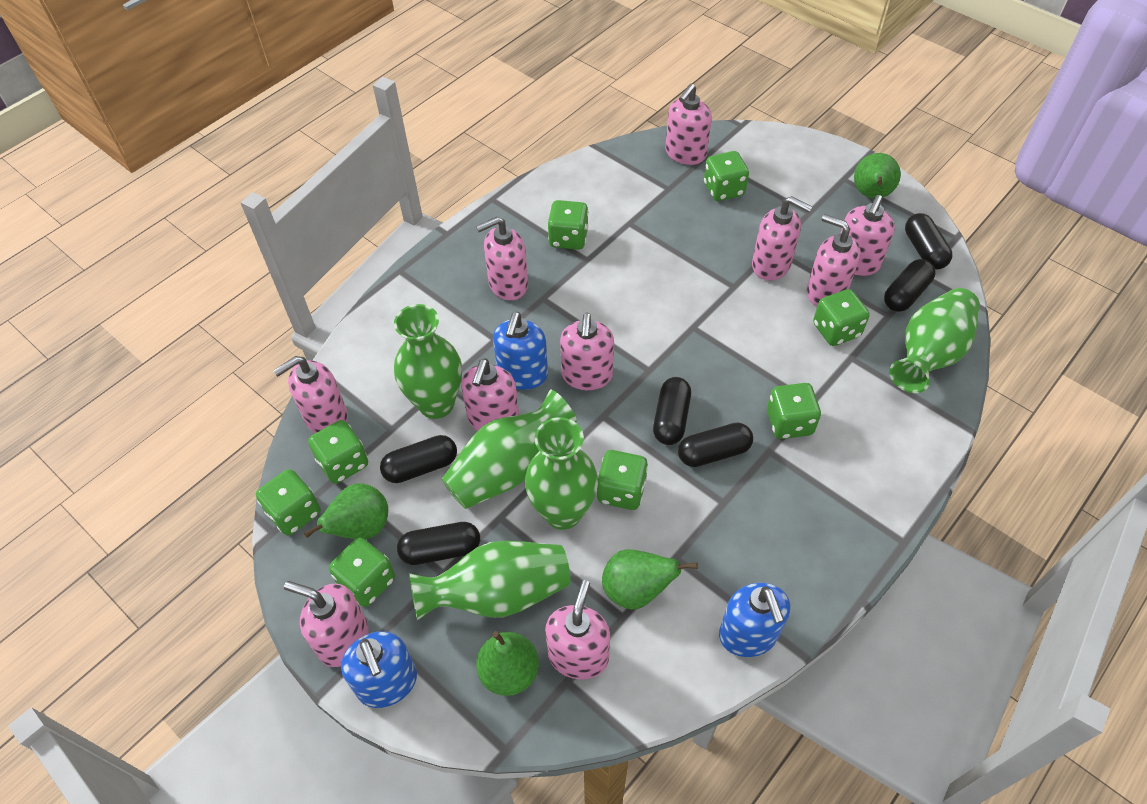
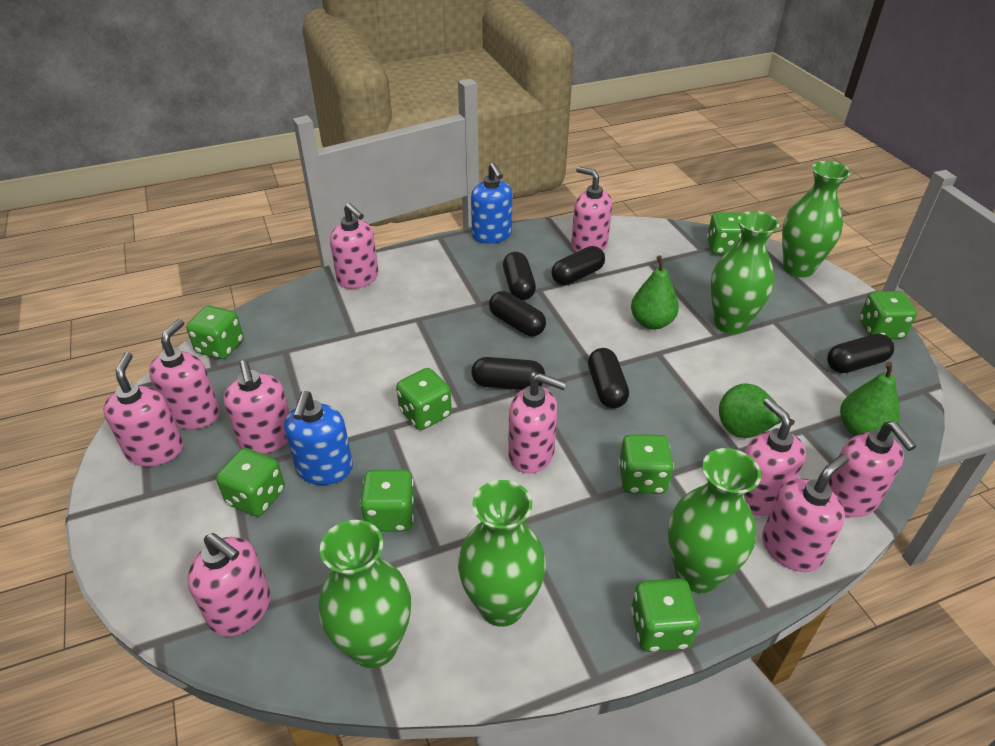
blue soap dispenser: 3 -> 2
green pear: 4 -> 3

